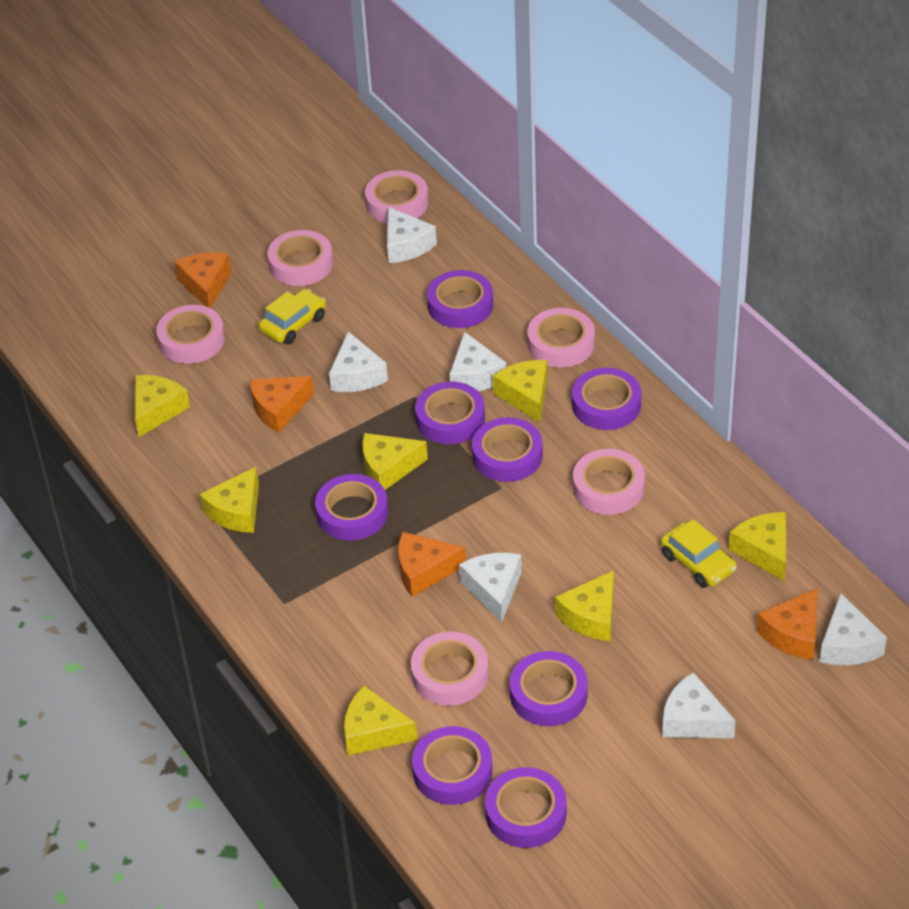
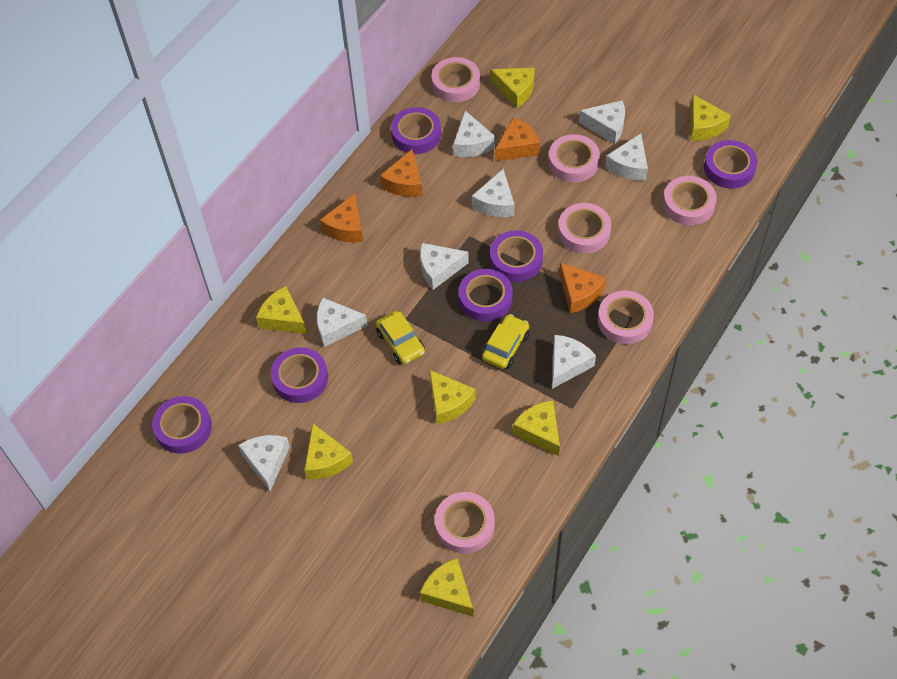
purple tape: 8 -> 6
white cheese: 6 -> 8

